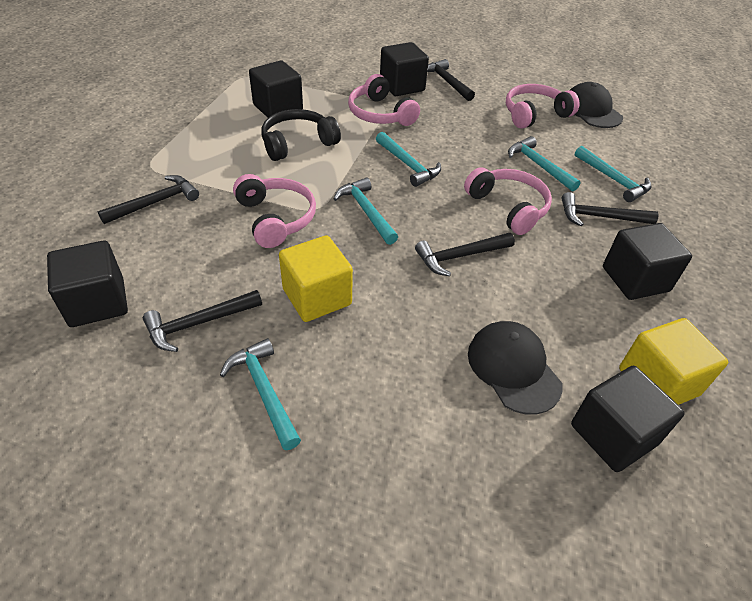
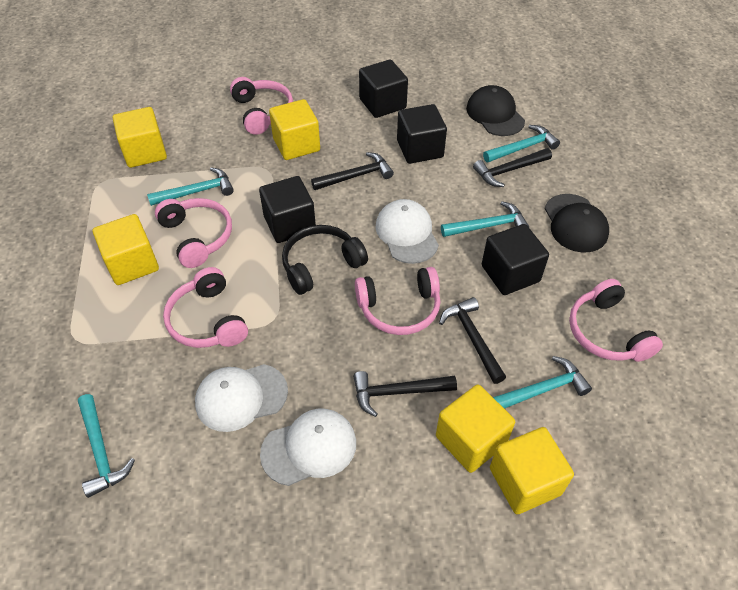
black cube: 5 -> 4
black hammer: 5 -> 4
pink headphones: 4 -> 5
white cap: 0 -> 3
yellow cube: 2 -> 5

